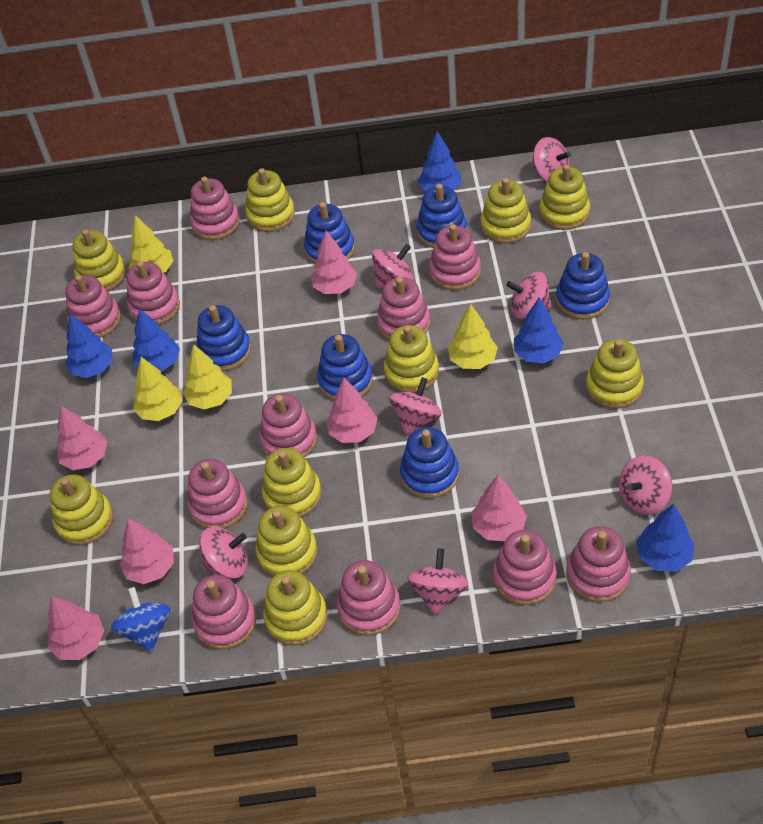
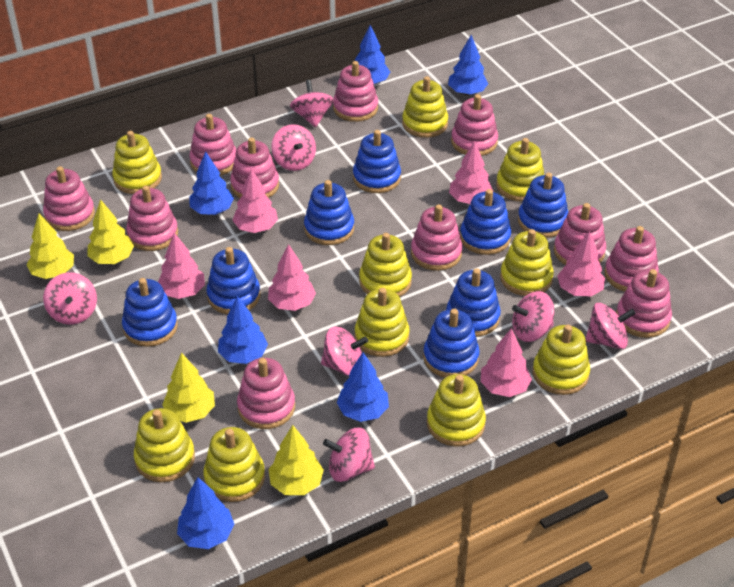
blue spinning top: 1 -> 0
blue stacking toy: 6 -> 8
blue tree: 5 -> 6

